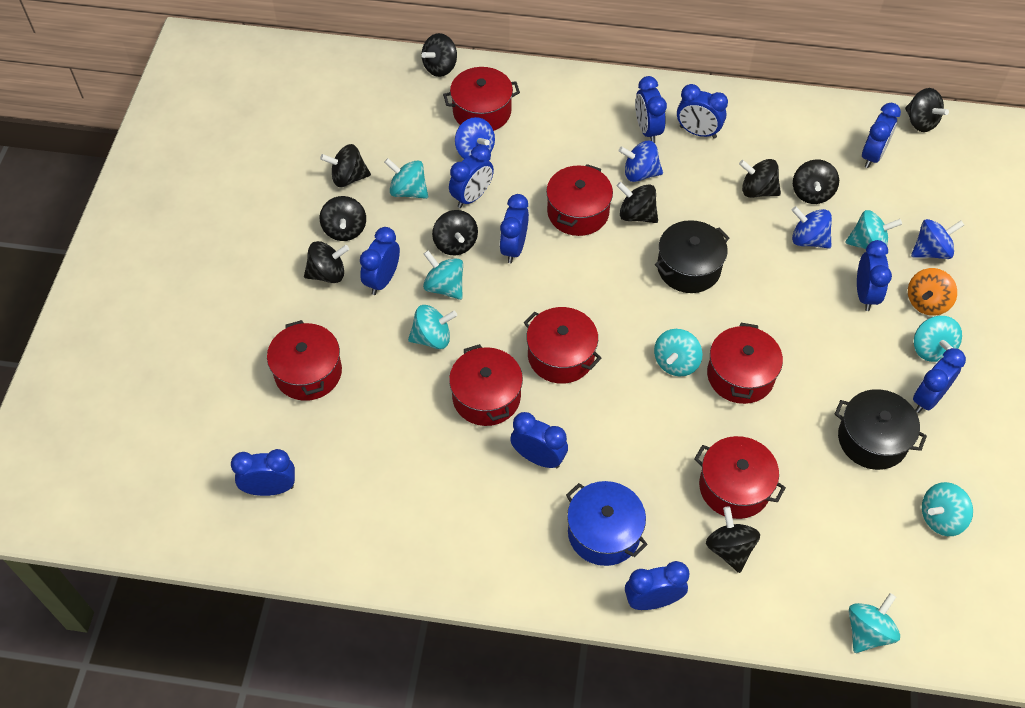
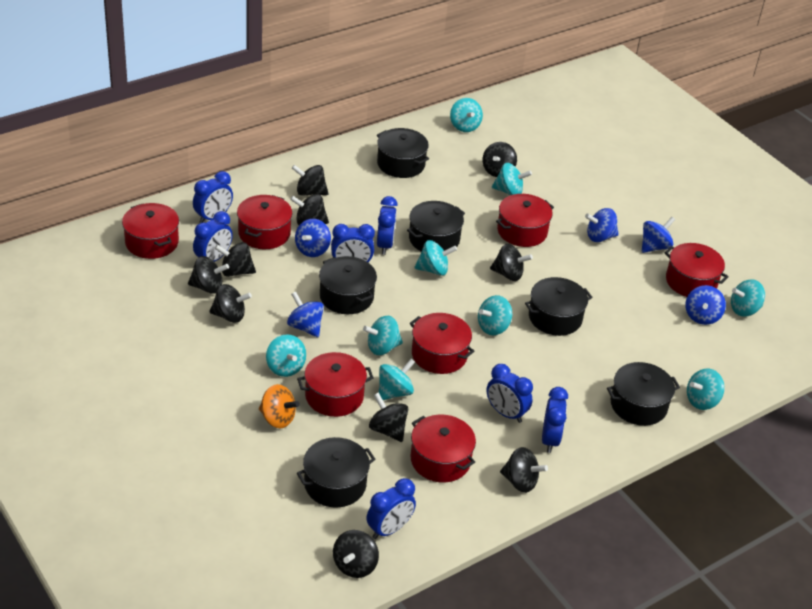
black pot: 2 -> 6
blue clock: 11 -> 7
blue pot: 1 -> 0
blue spinning top: 4 -> 5
turquoise spinning top: 8 -> 9

